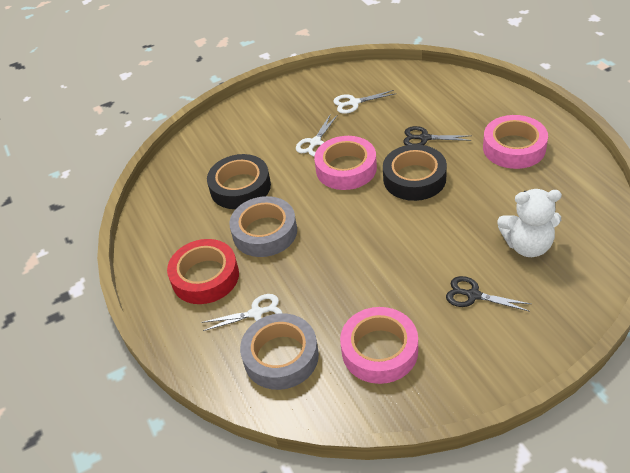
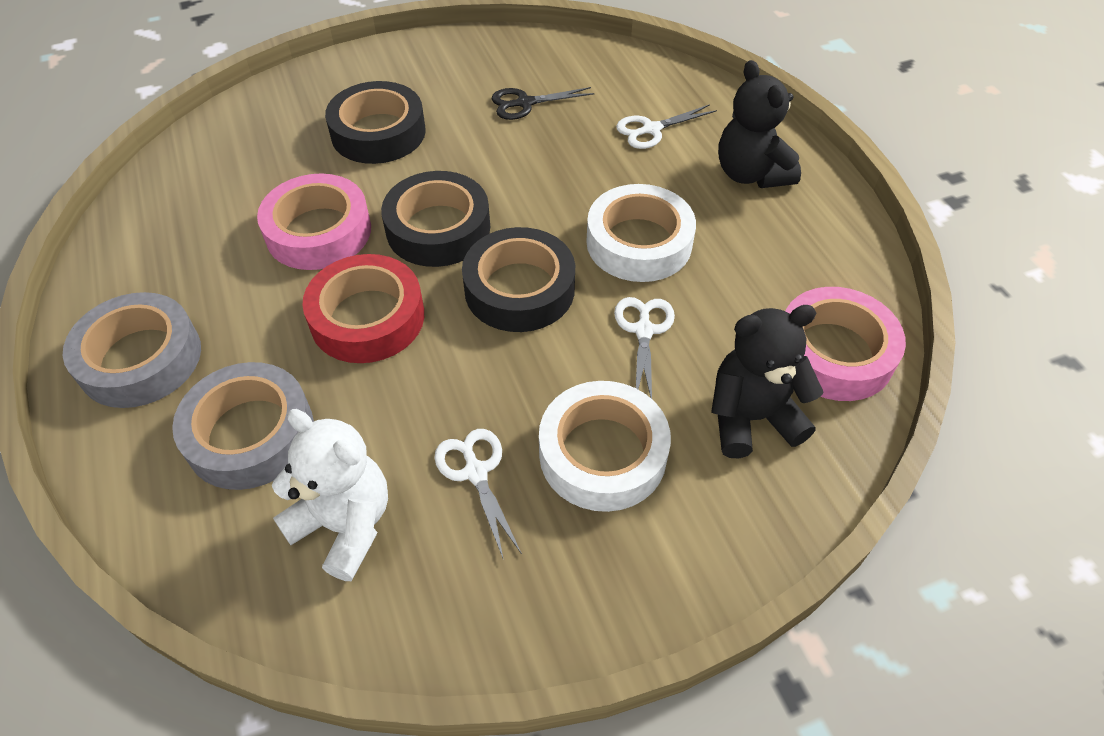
black scissors: 2 -> 1
black tape: 2 -> 3
black teddy bear: 0 -> 2
pink tape: 3 -> 2
white tape: 0 -> 2

